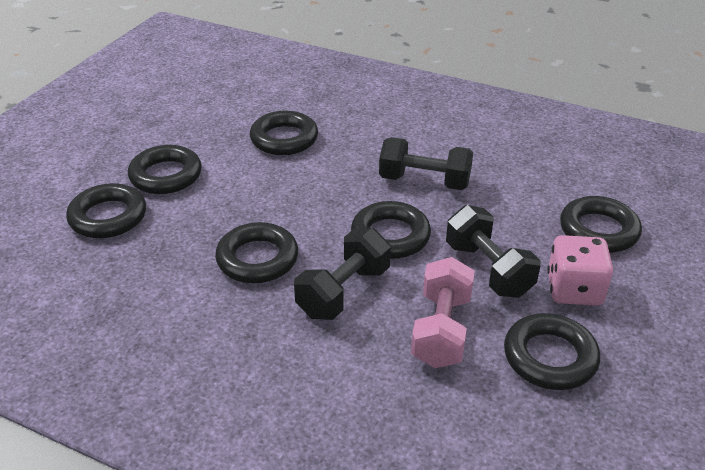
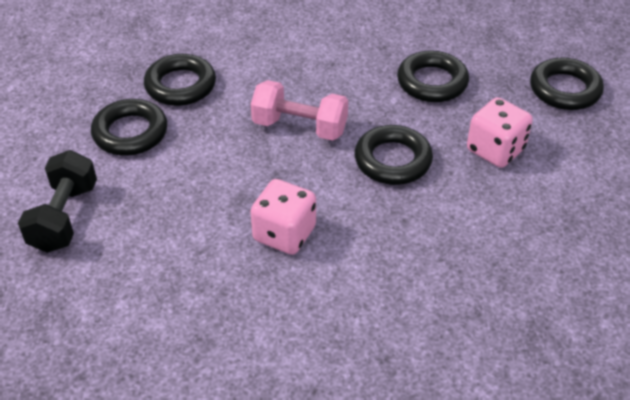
black dumbbell: 3 -> 1
black ring: 7 -> 5
pink dice: 1 -> 2

